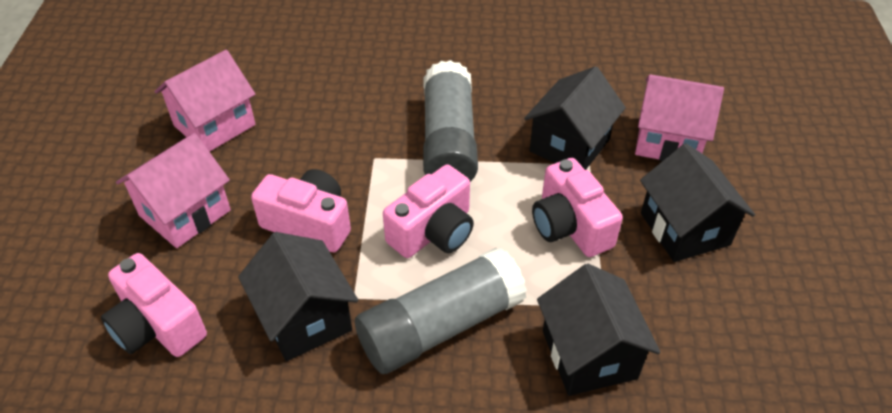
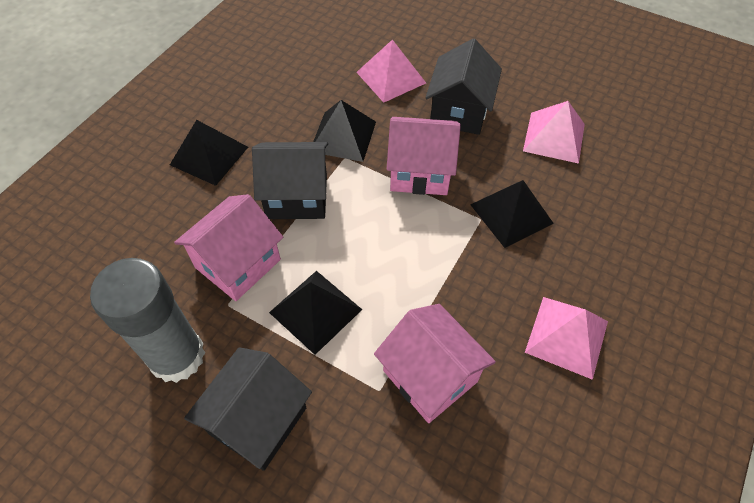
black house: 4 -> 3
black pyramid: 0 -> 4
grey glue stick: 2 -> 1
pink camera: 4 -> 0
pink pyramid: 0 -> 3

